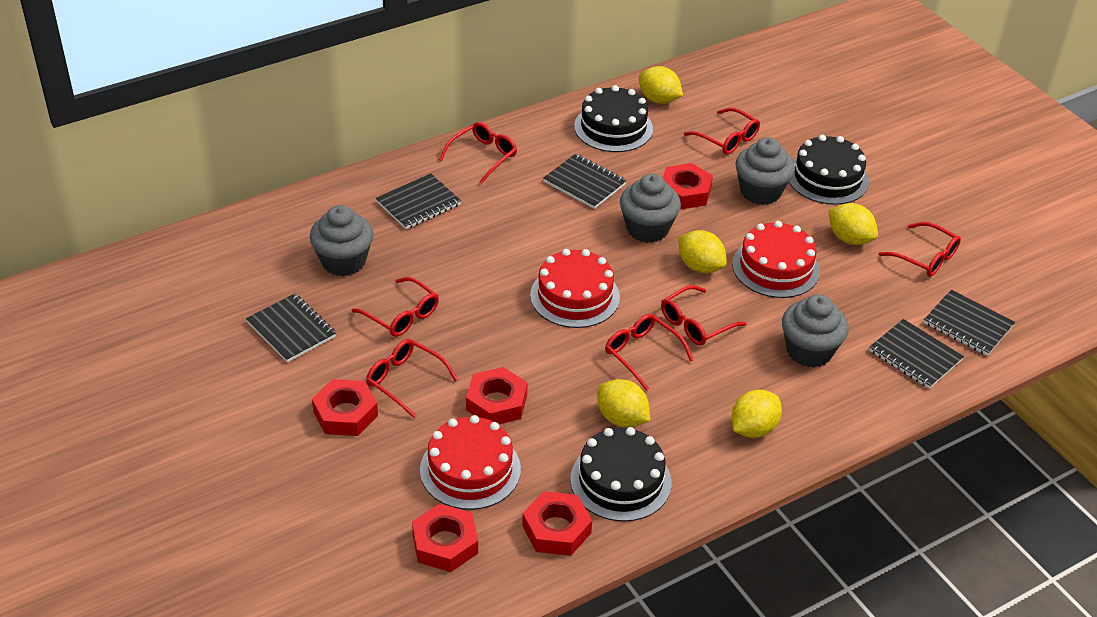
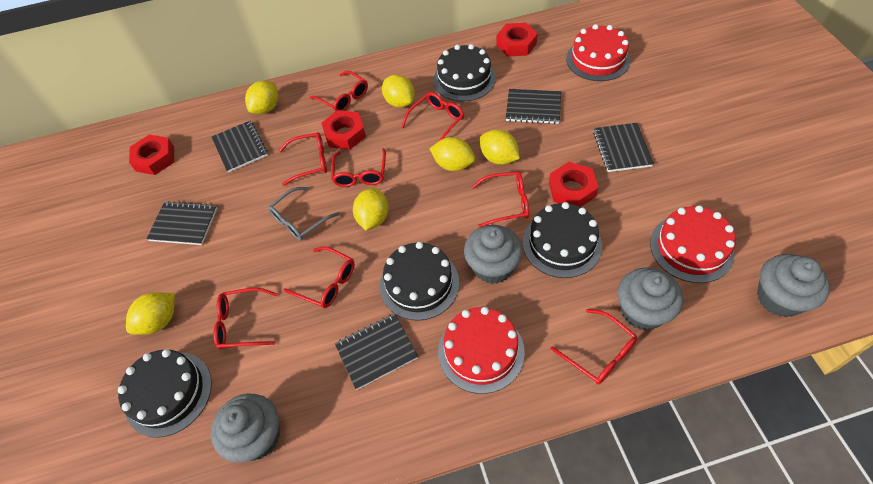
black cake: 3 -> 4
grey glasses: 0 -> 1
red glasses: 7 -> 8
red nut: 5 -> 4
yellow lemon: 5 -> 6

